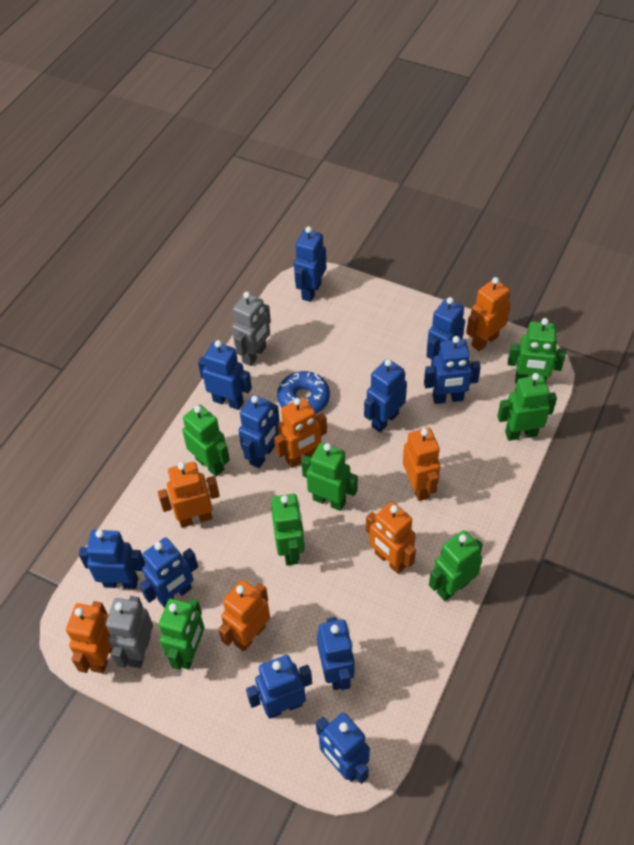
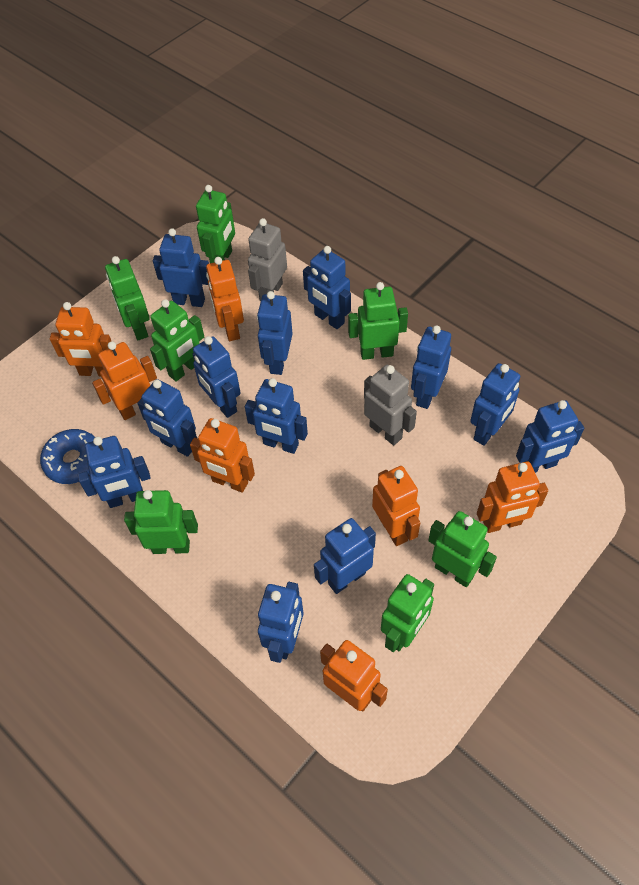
blue robot: 11 -> 12

